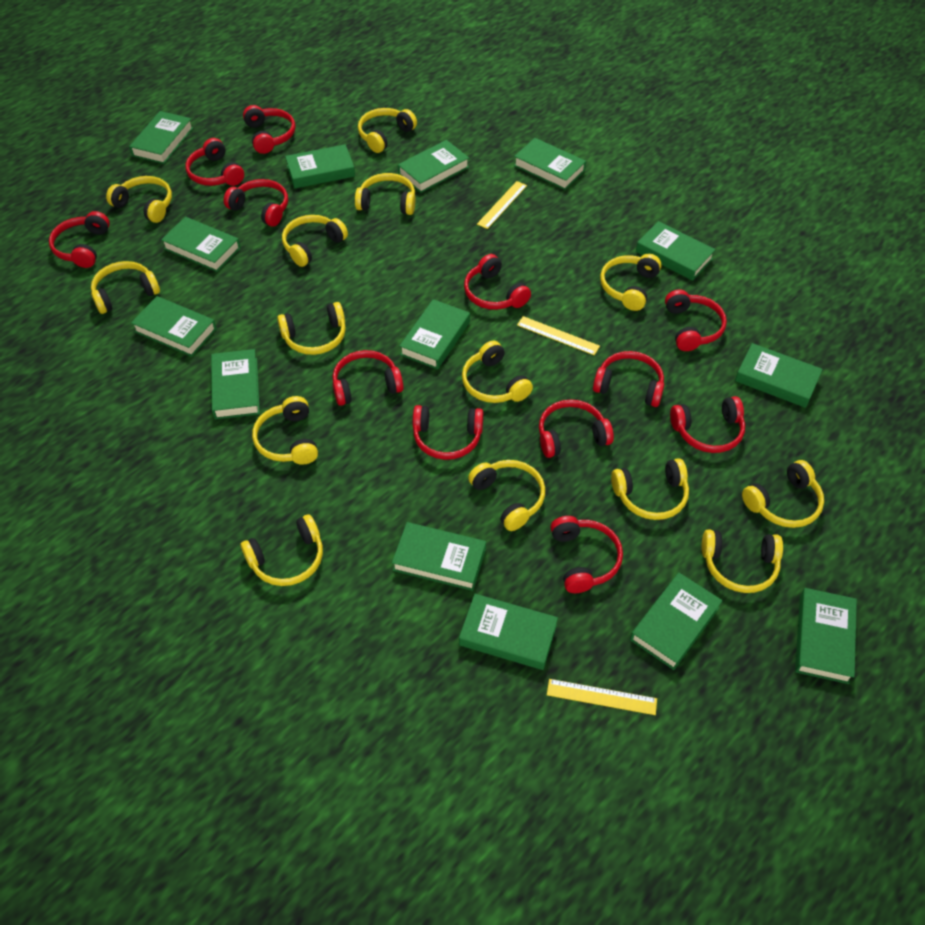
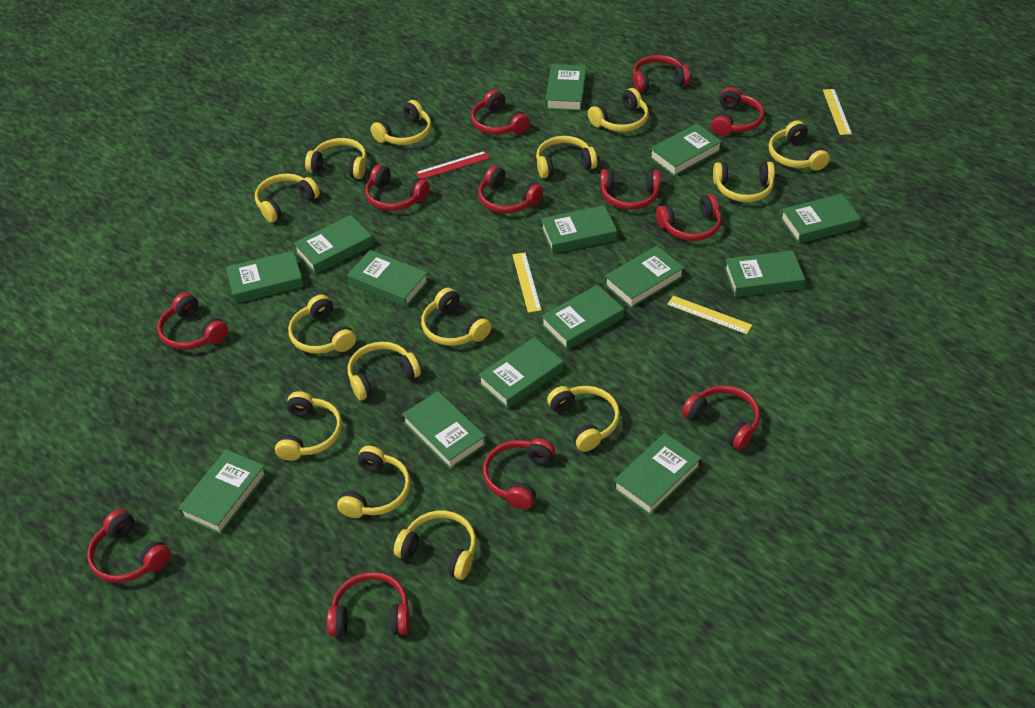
red ruler: 0 -> 1

